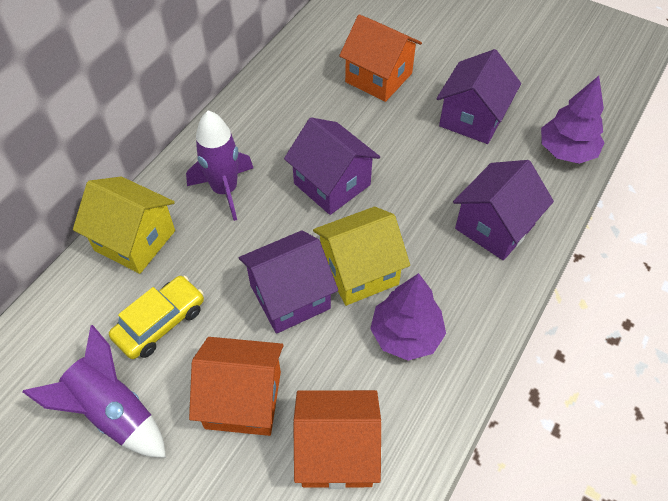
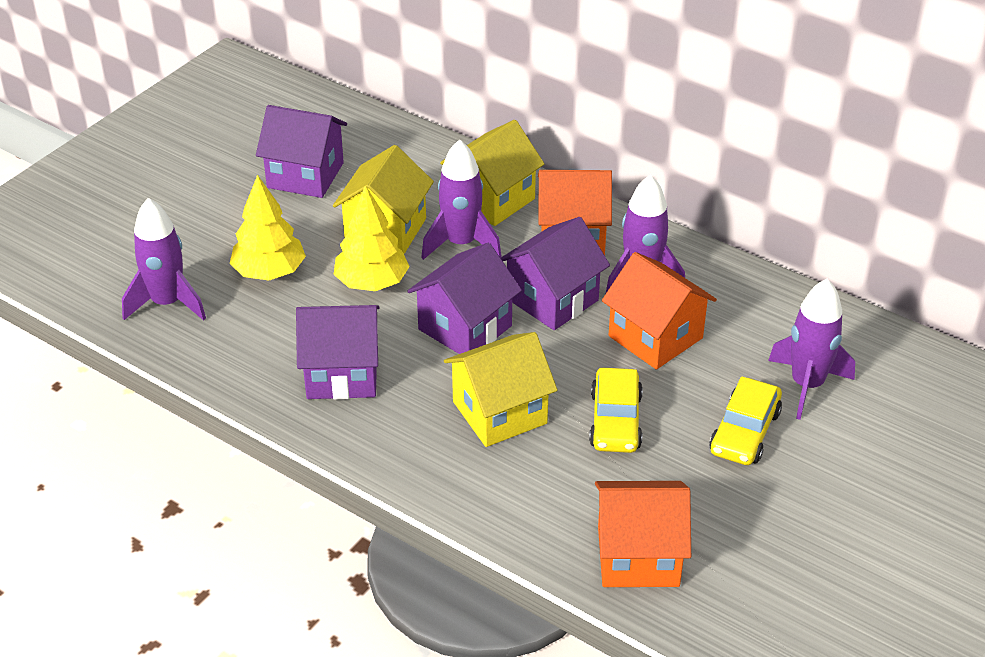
purple rocket: 2 -> 4
purple tree: 2 -> 0
yellow car: 1 -> 2
yellow house: 2 -> 3
yellow tree: 0 -> 2

